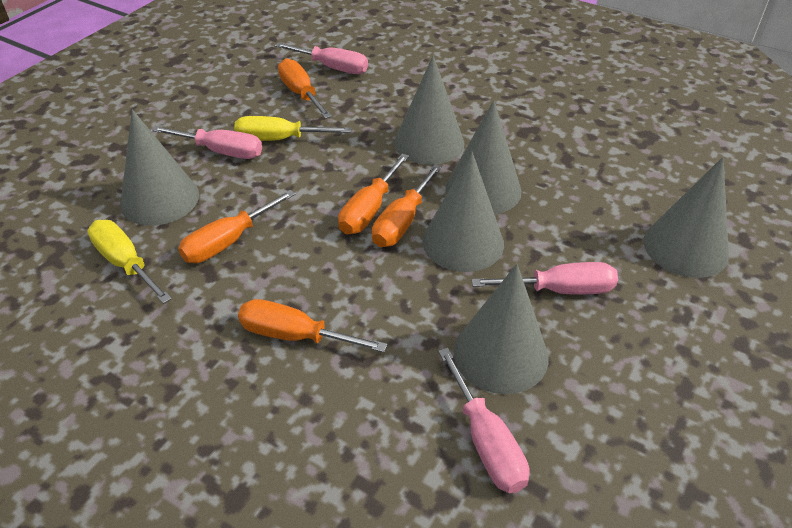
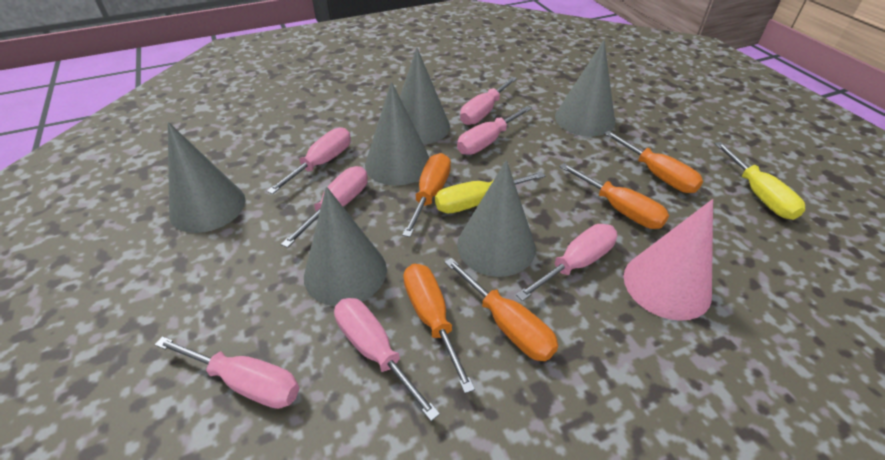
pink cone: 0 -> 1
pink screwdriver: 4 -> 7

